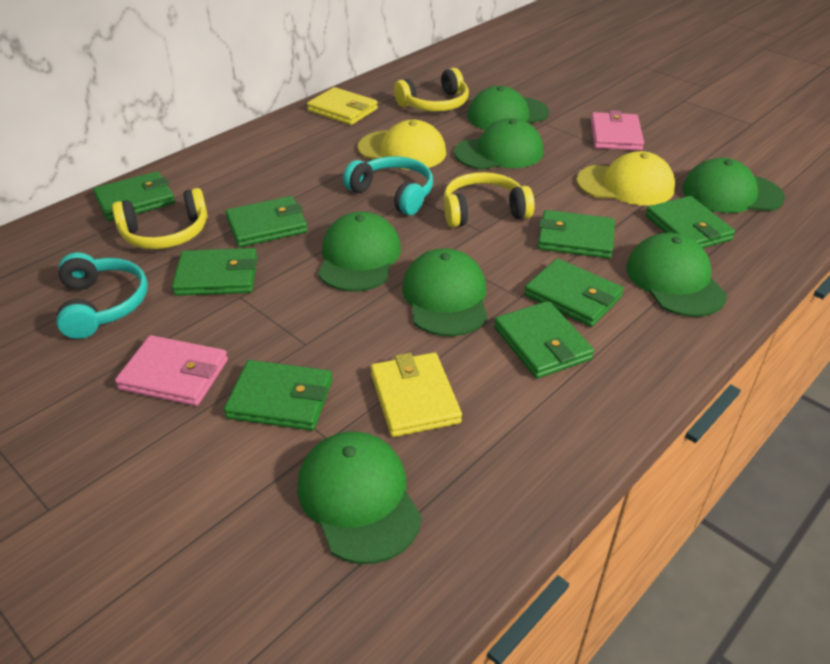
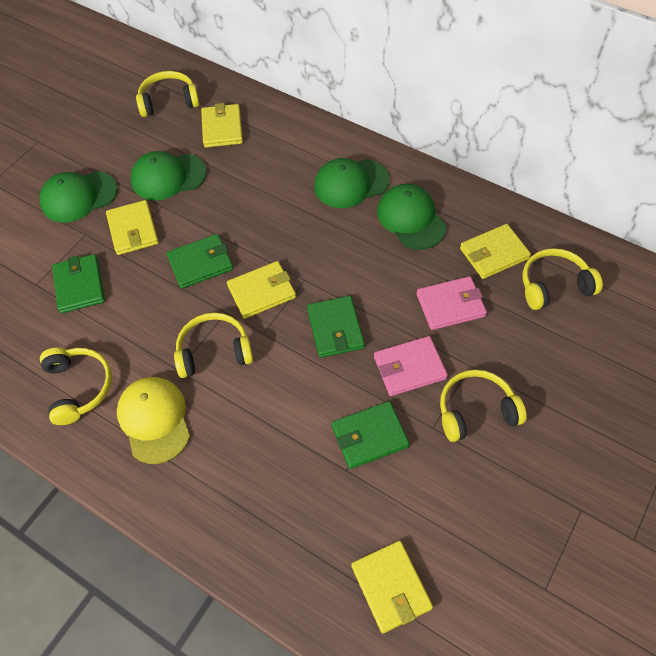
green cap: 7 -> 4
green wallet: 8 -> 4
turquoise headphones: 2 -> 0
yellow cap: 2 -> 1
yellow headphones: 3 -> 5
yellow wallet: 2 -> 5

